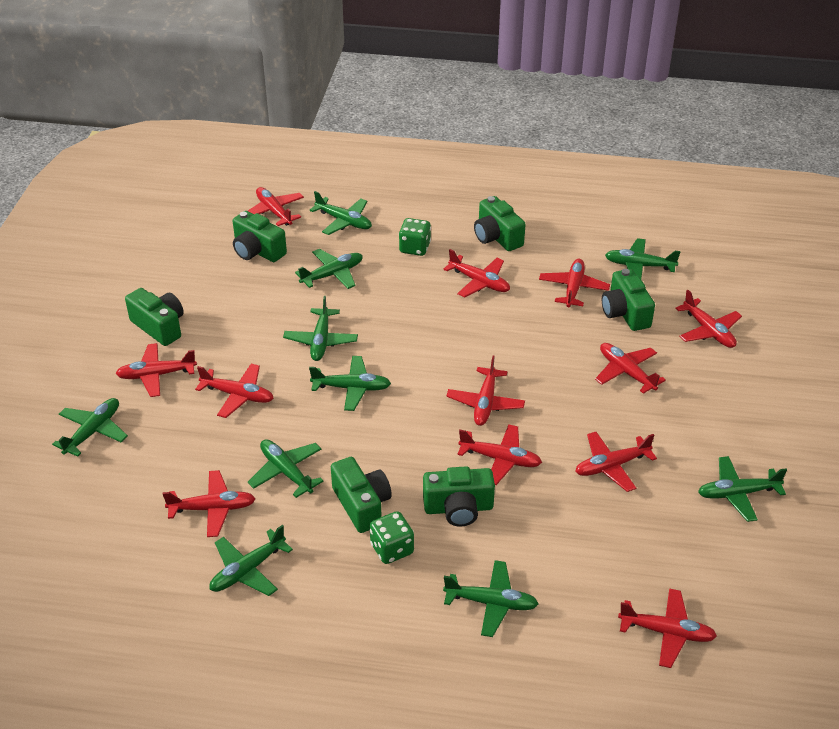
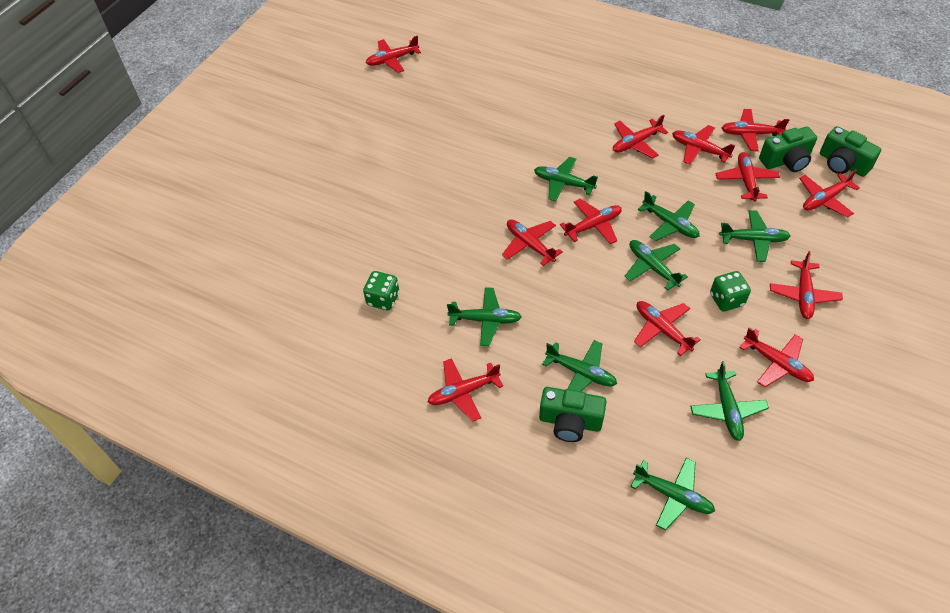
green camera: 6 -> 3
green plane: 10 -> 8

